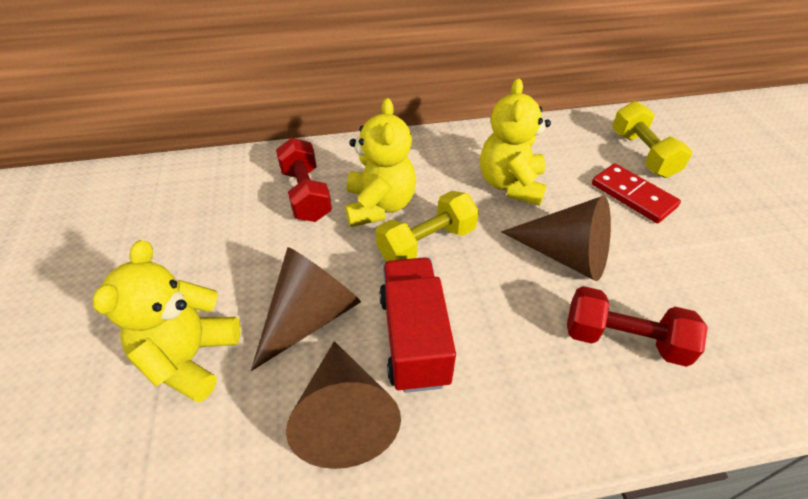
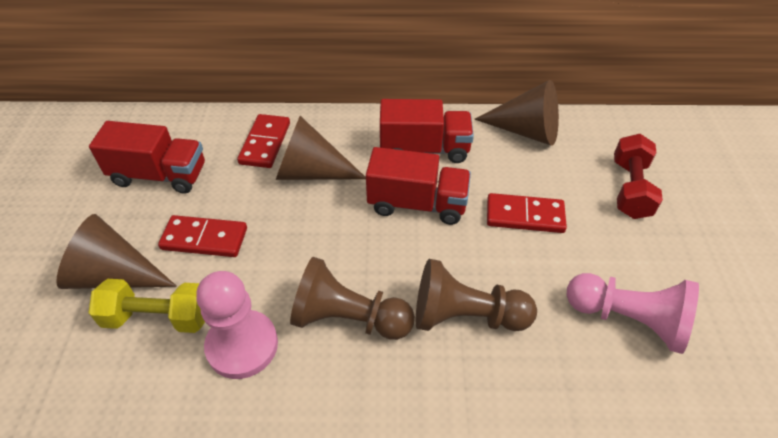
brown pawn: 0 -> 2
pink pawn: 0 -> 2
red domino: 1 -> 3
red dumbbell: 2 -> 1
red truck: 1 -> 3
yellow dumbbell: 2 -> 1
yellow teddy bear: 3 -> 0

